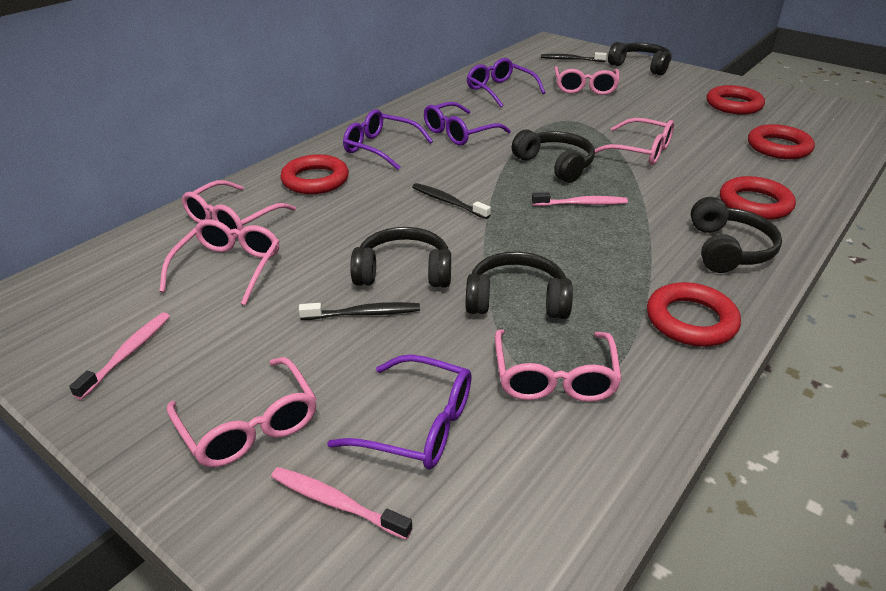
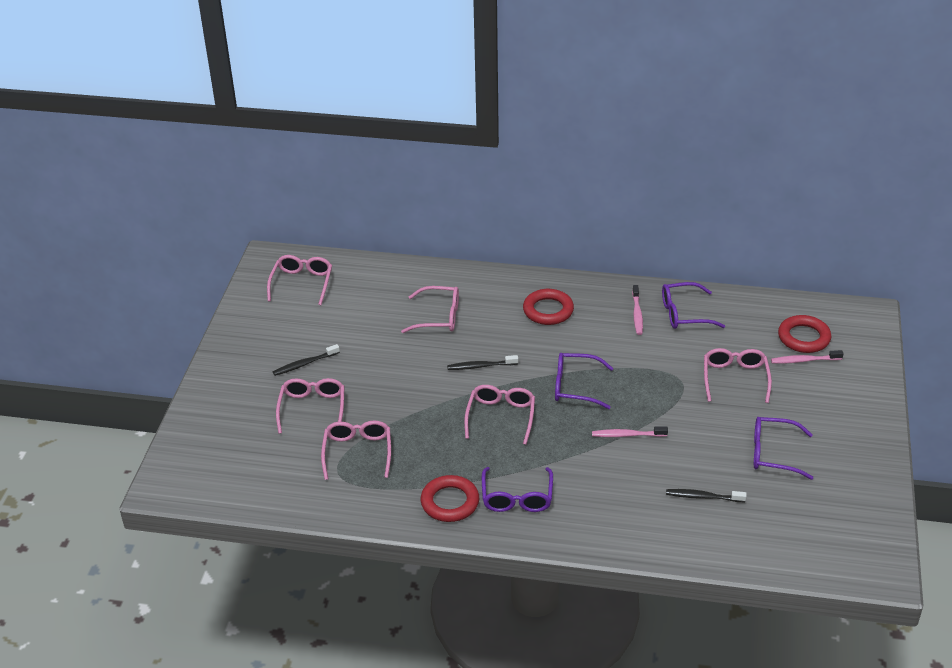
black headphones: 5 -> 0
red ring: 5 -> 3

